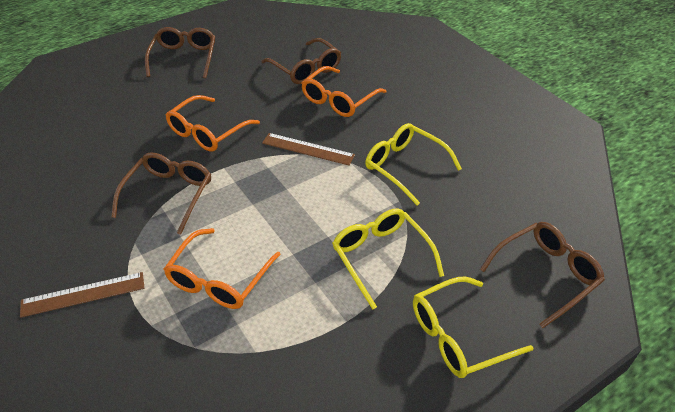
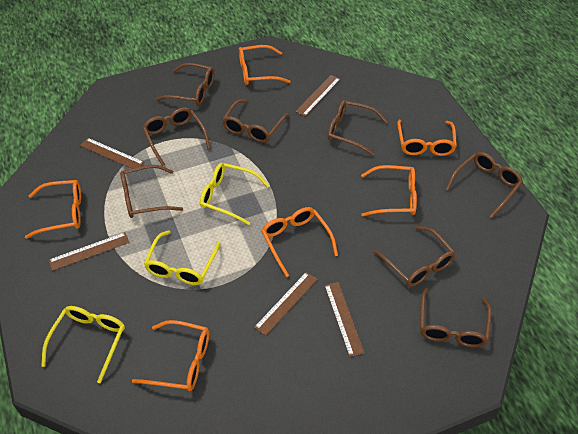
brown glasses: 4 -> 8
brown ruler: 2 -> 5
orange glasses: 3 -> 6

